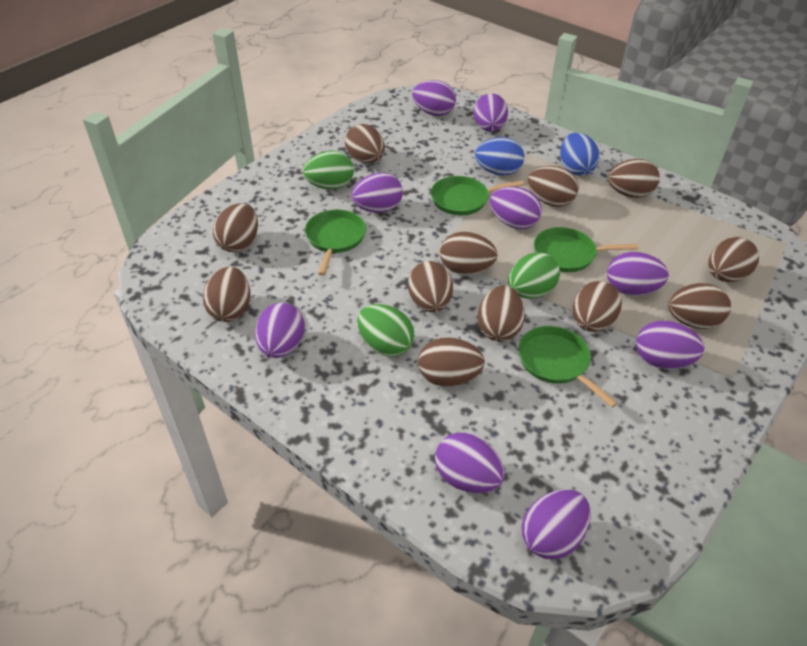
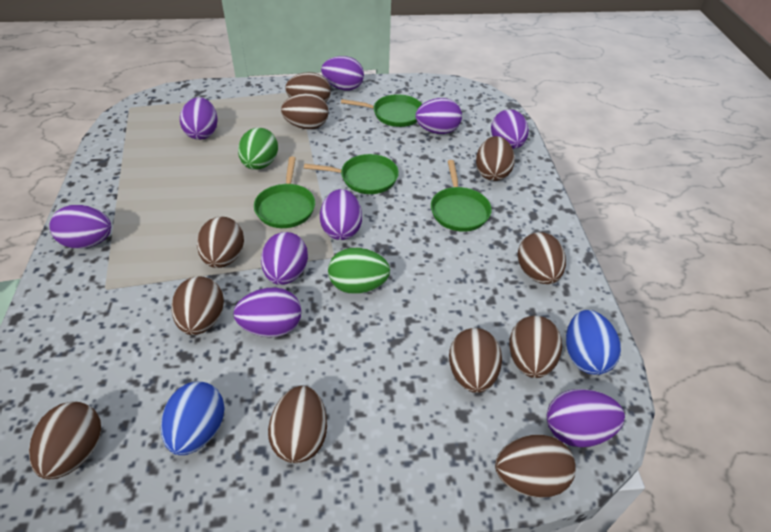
brown egg: 12 -> 11
green egg: 3 -> 2

